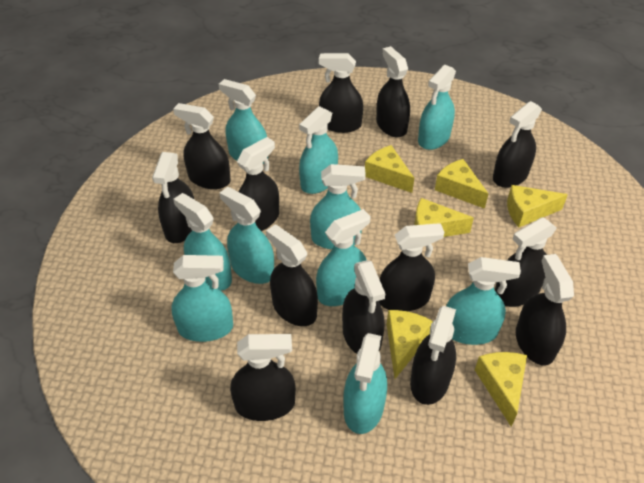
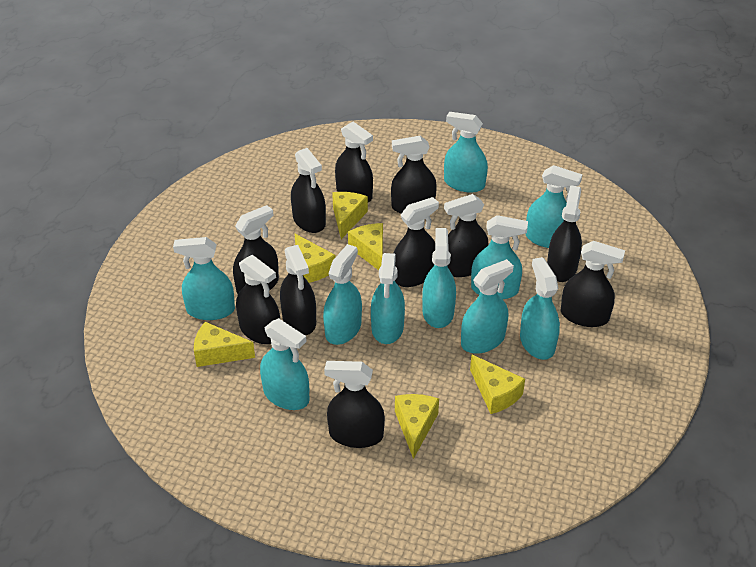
black spray bottle: 13 -> 11

